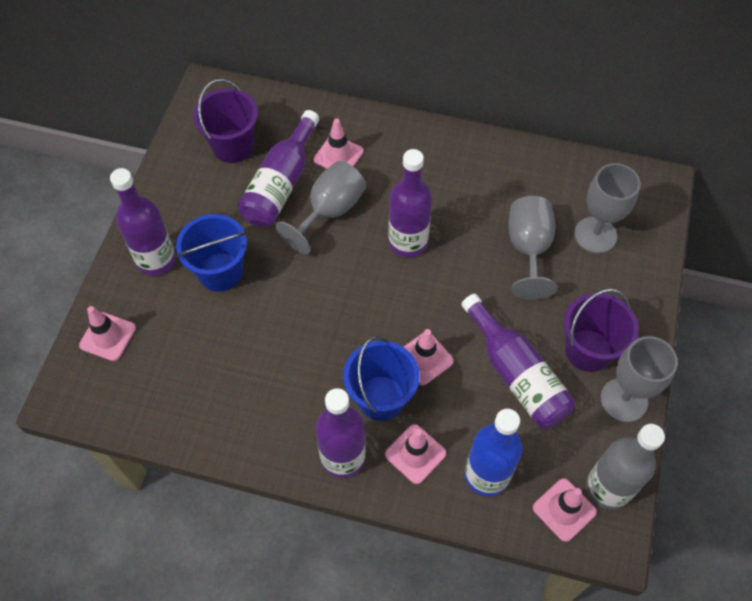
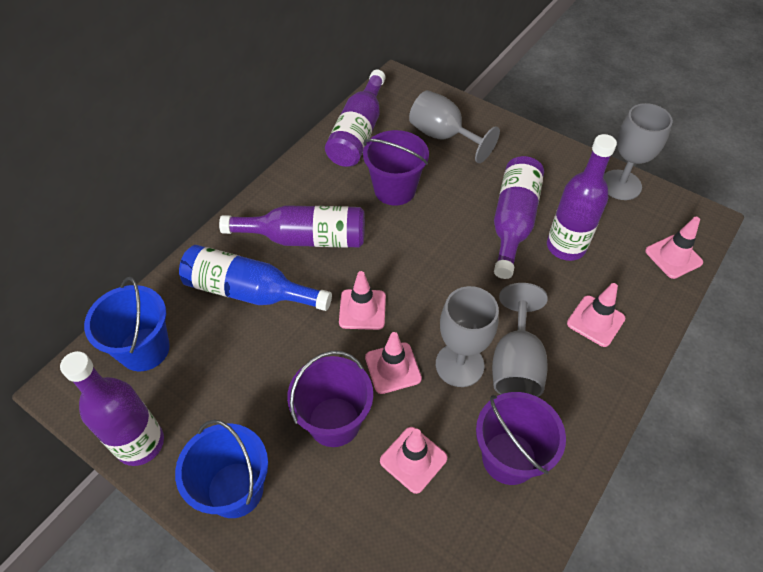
grey bottle: 1 -> 0
purple bucket: 2 -> 3

